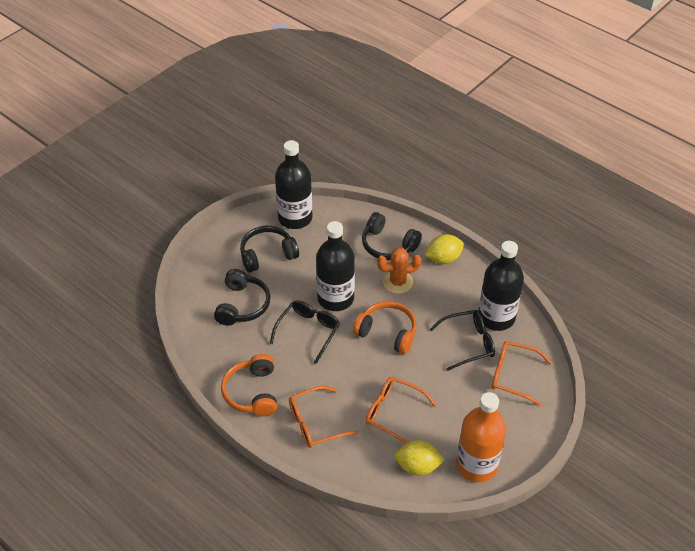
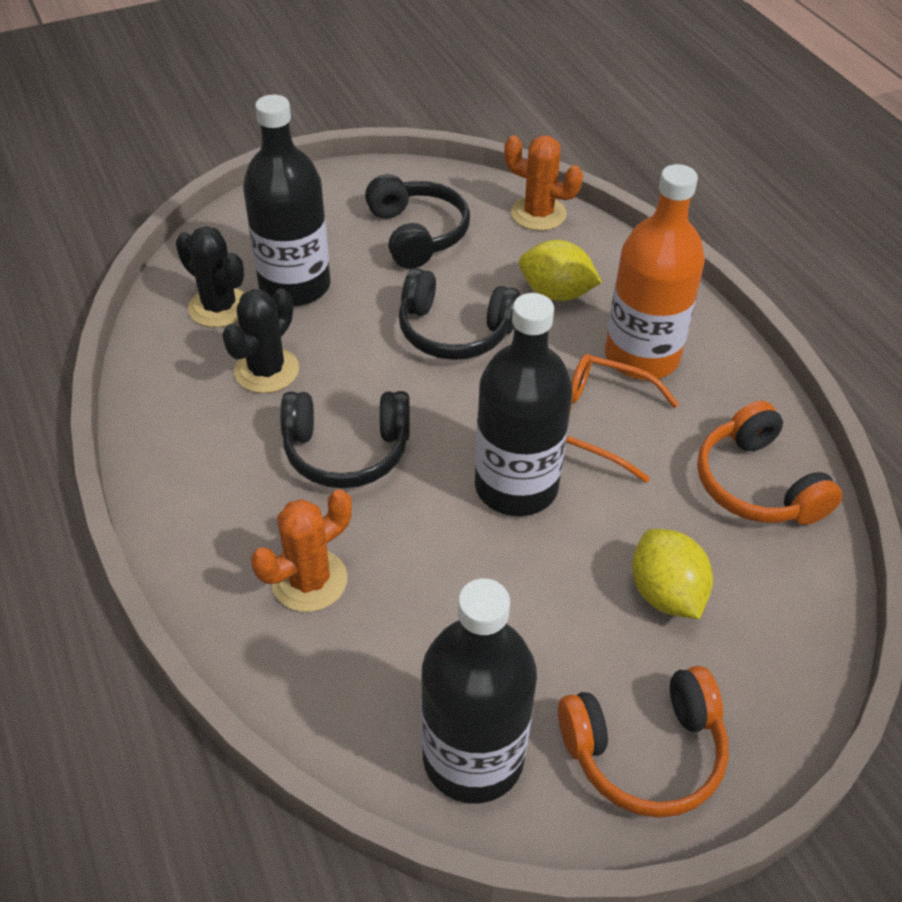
black cactus: 0 -> 2
black glasses: 2 -> 0
orange cactus: 1 -> 2
orange glasses: 3 -> 1

